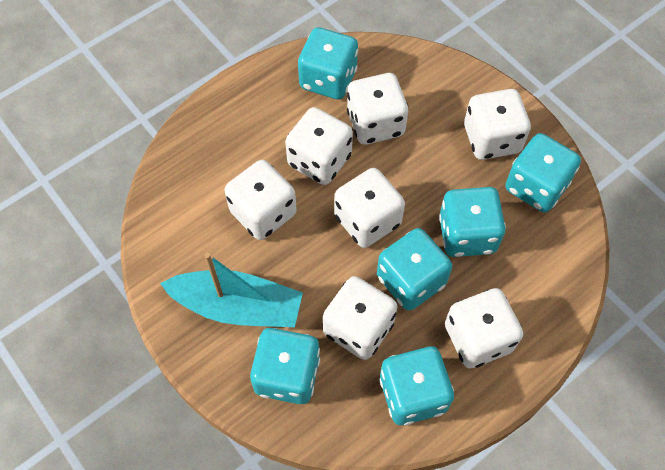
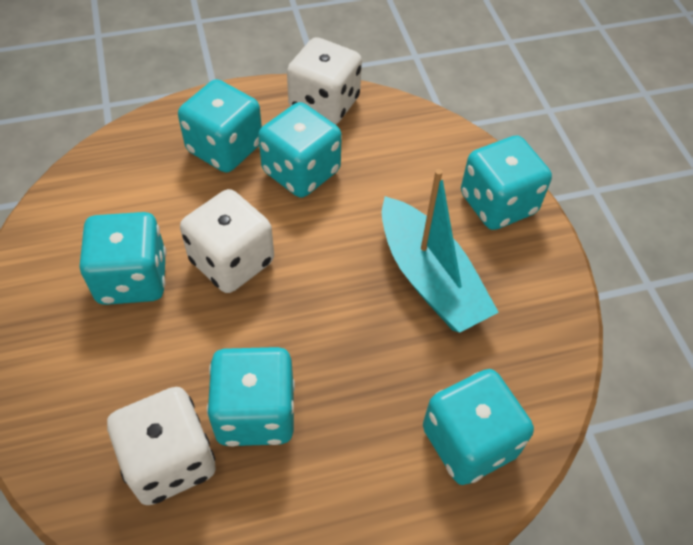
white dice: 7 -> 3

